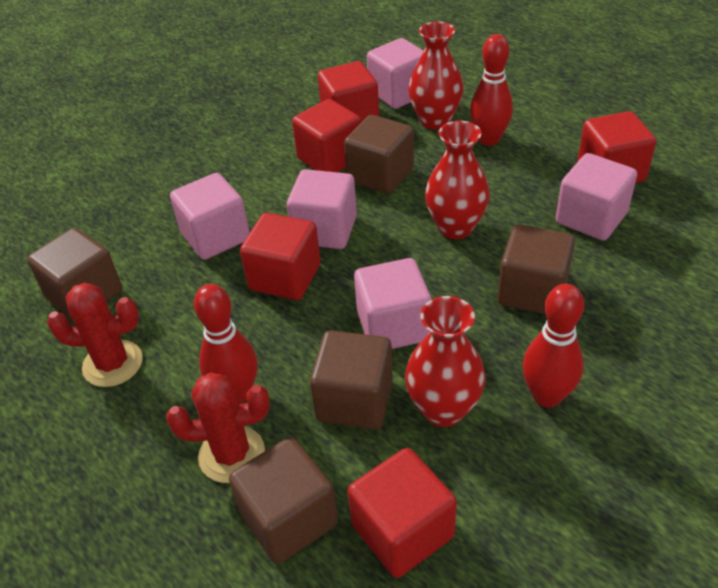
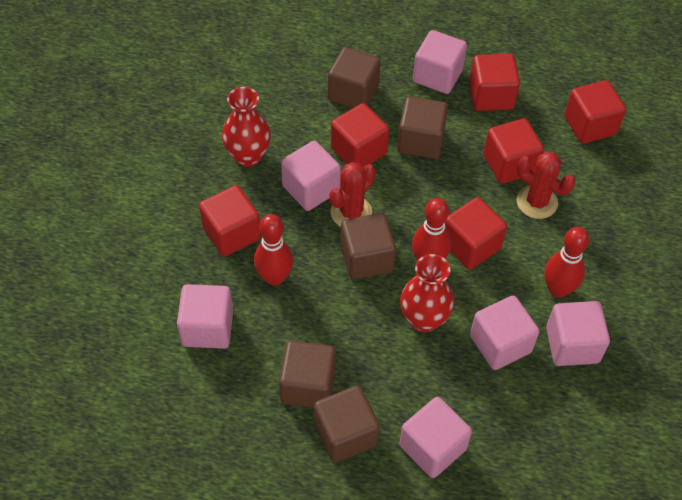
pink cube: 5 -> 6
red cube: 5 -> 6
red vase: 3 -> 2

